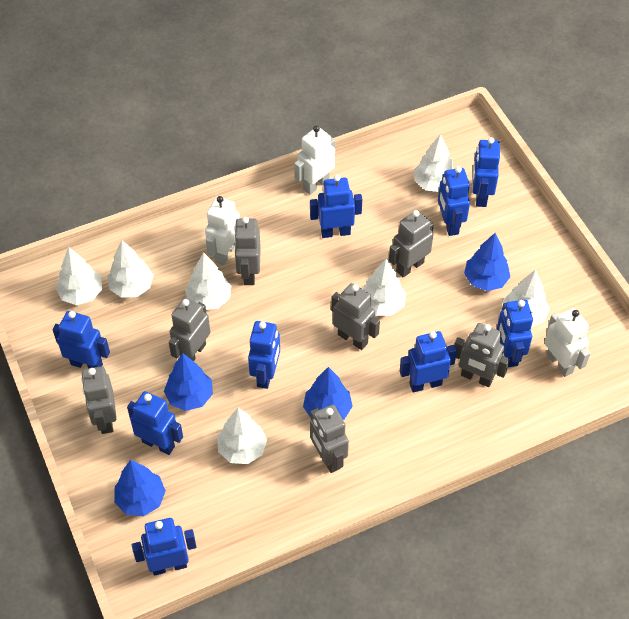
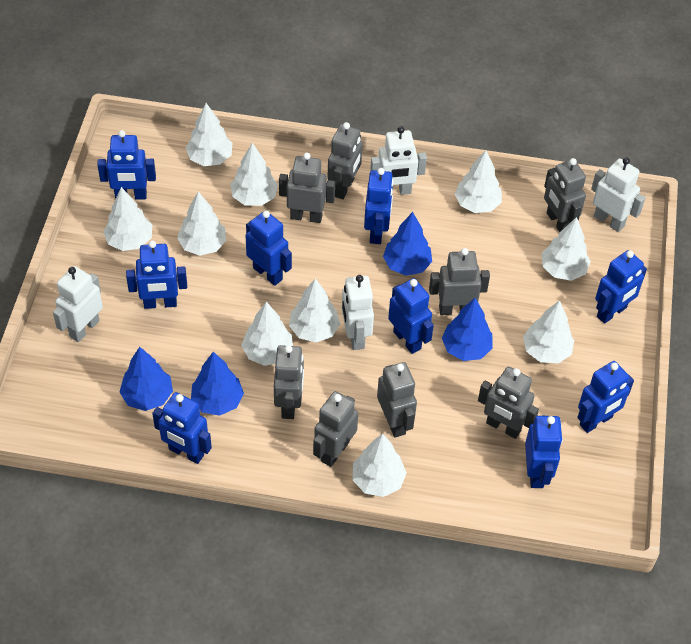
grey robot: 7 -> 8
white robot: 3 -> 4
white tree: 7 -> 10

